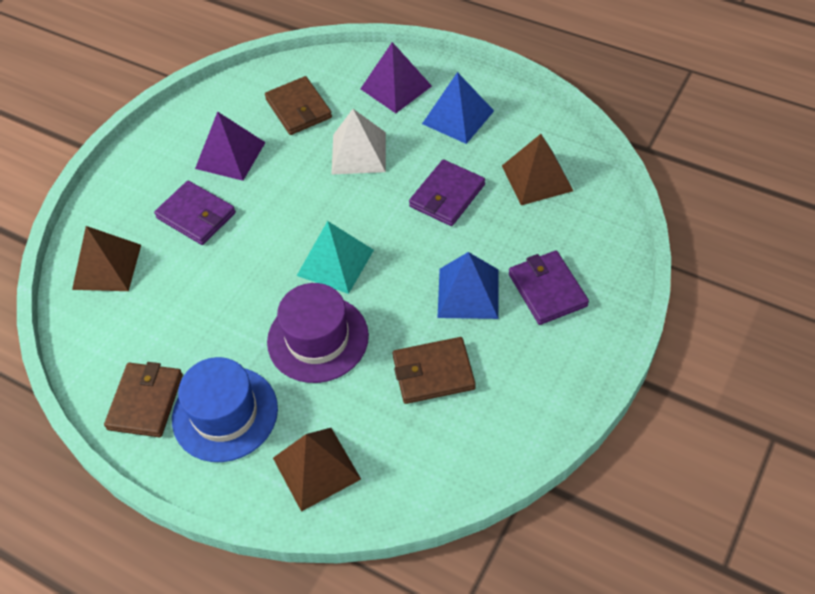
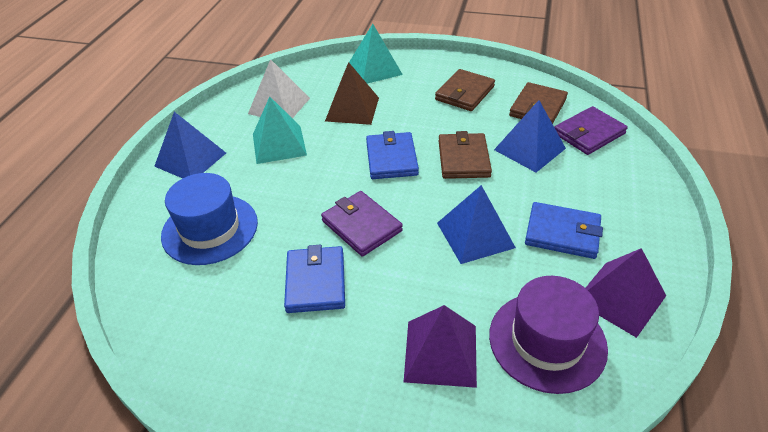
blue pyramid: 2 -> 3
blue wallet: 0 -> 3
brown pyramid: 3 -> 1
purple wallet: 3 -> 2
turquoise pyramid: 1 -> 2

